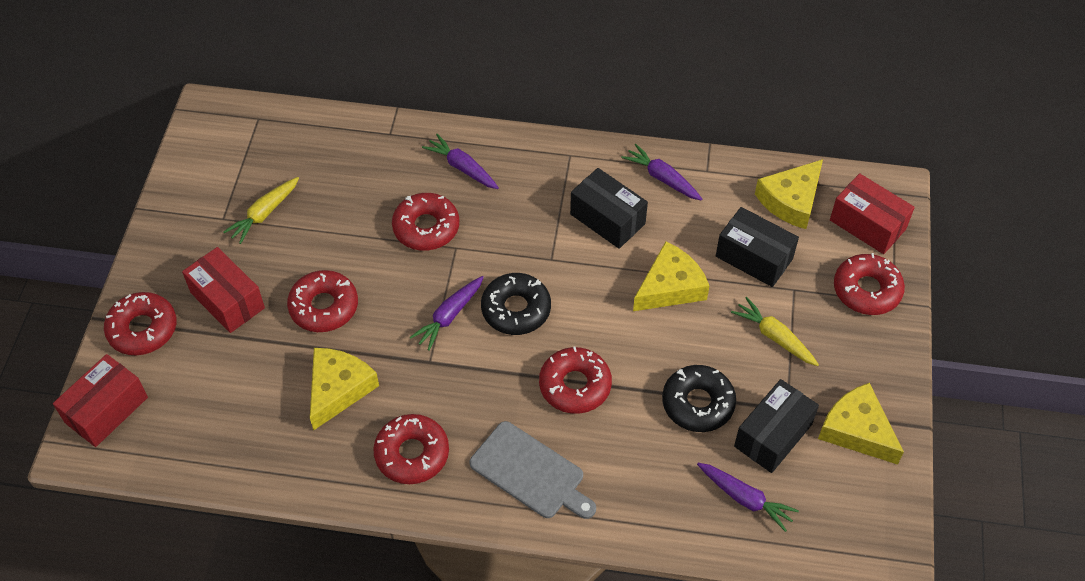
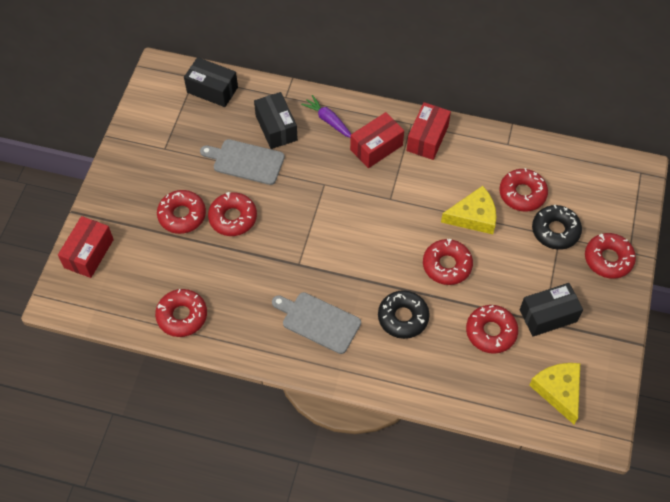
grey cutting board: 1 -> 2
purple carrot: 4 -> 1
red donut: 6 -> 7
yellow carrot: 2 -> 0
yellow cheese: 4 -> 2

